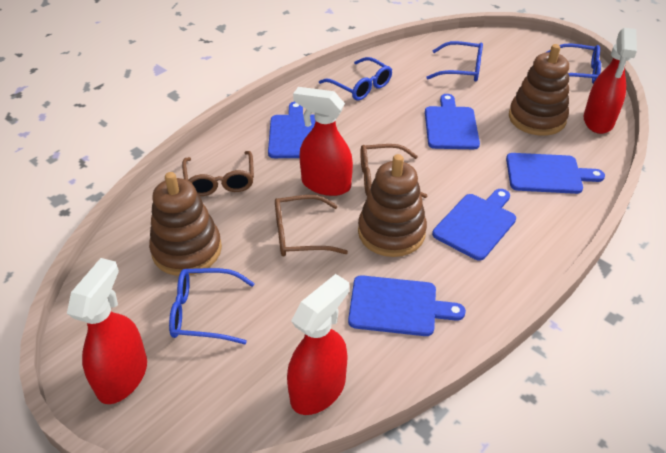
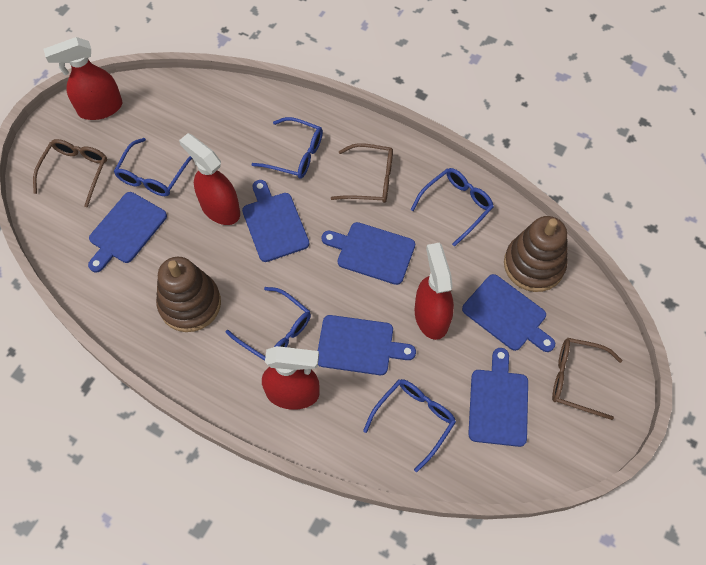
blue cutting board: 5 -> 6
blue glasses: 4 -> 5
brown stacking toy: 3 -> 2

